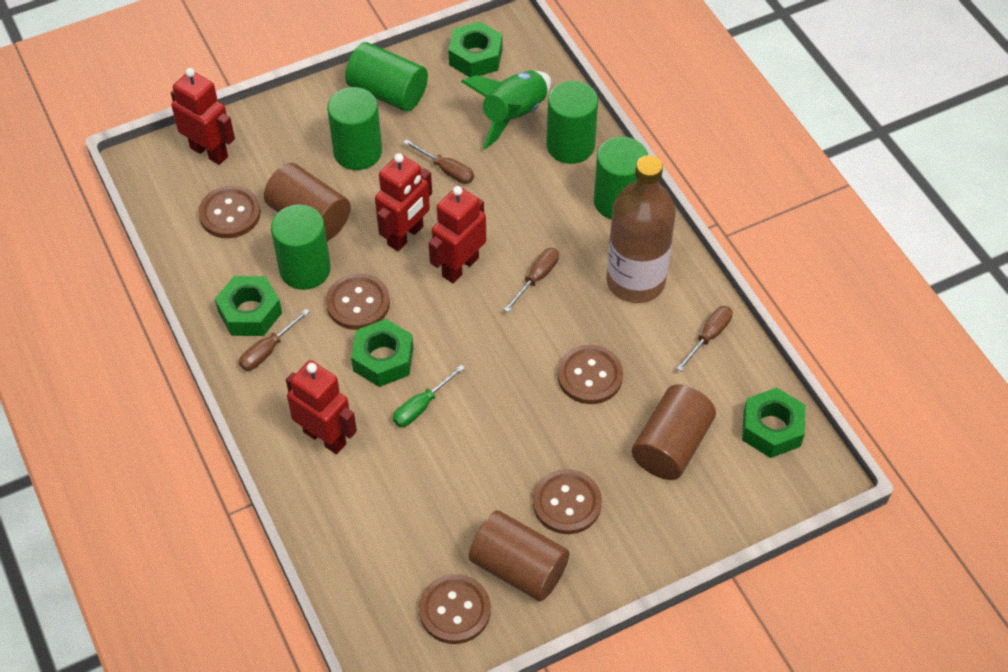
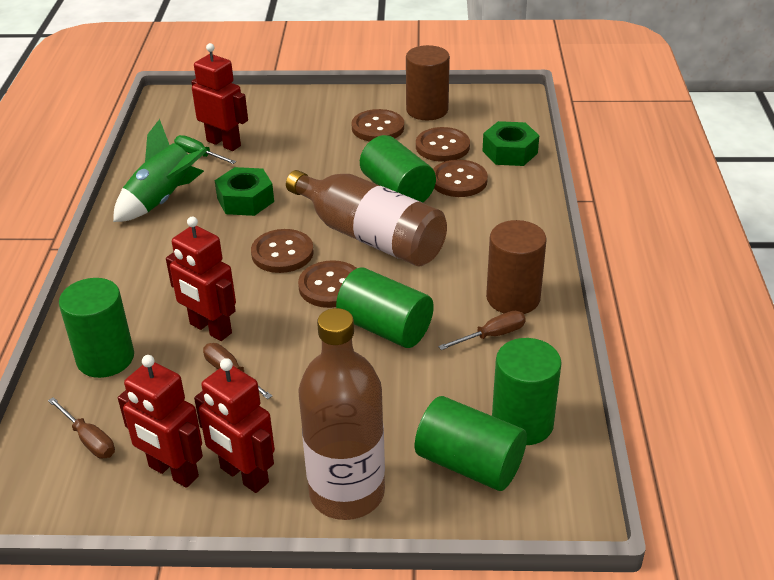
brown bottle: 1 -> 2
brown cylinder: 3 -> 2
brown screwdriver: 4 -> 3
green nut: 4 -> 2

